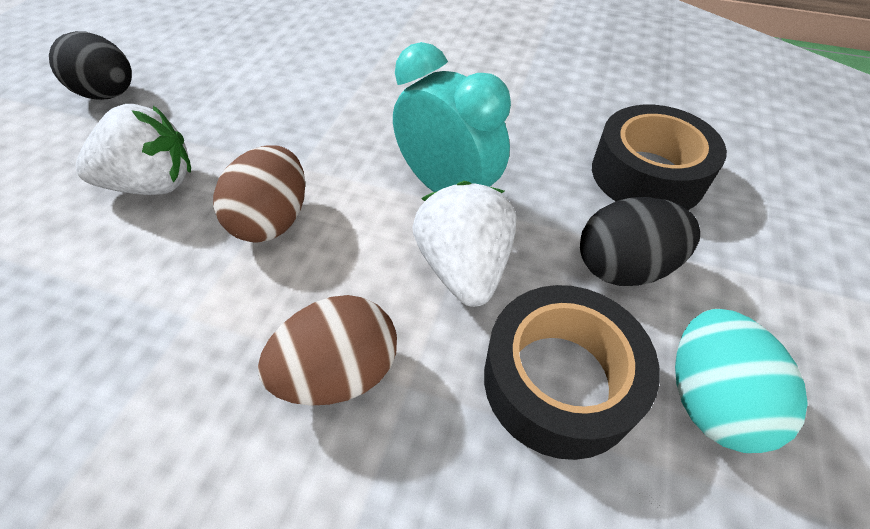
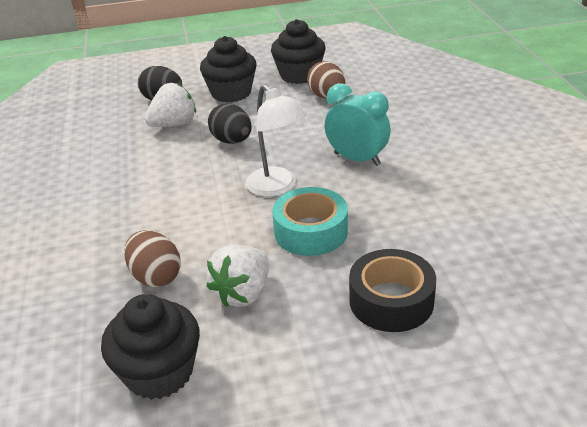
black cupcake: 0 -> 3
black tape: 2 -> 1
turquoise egg: 1 -> 0
turquoise tape: 0 -> 1
white lamp: 0 -> 1

